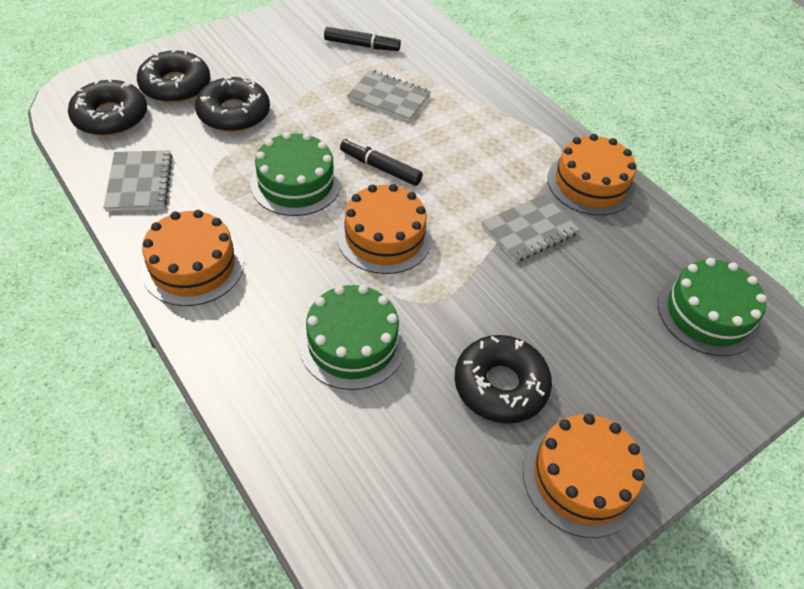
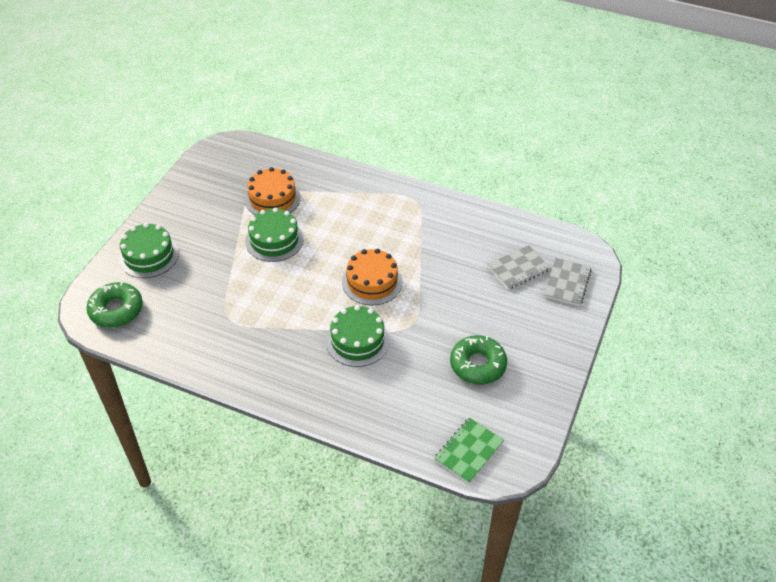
black donut: 4 -> 0
black marker: 2 -> 0
green donut: 0 -> 2
green notebook: 0 -> 1
grey notebook: 3 -> 2
orange cake: 4 -> 2

